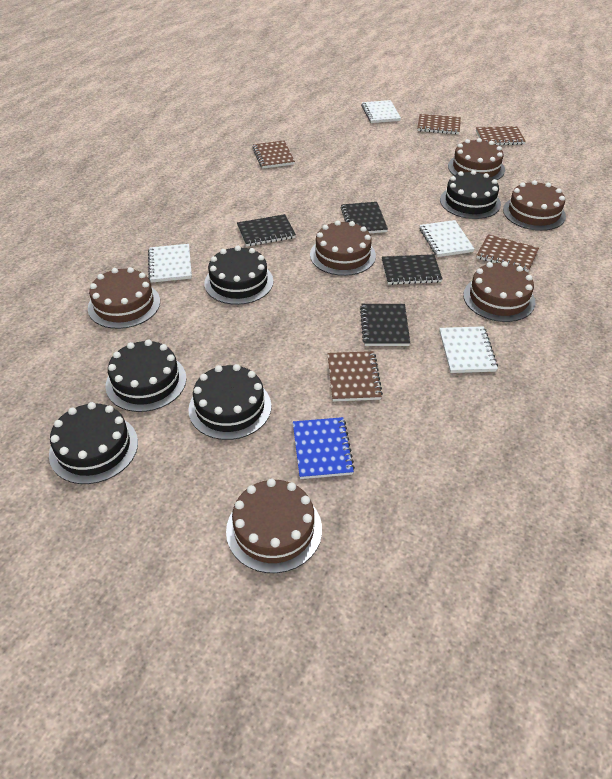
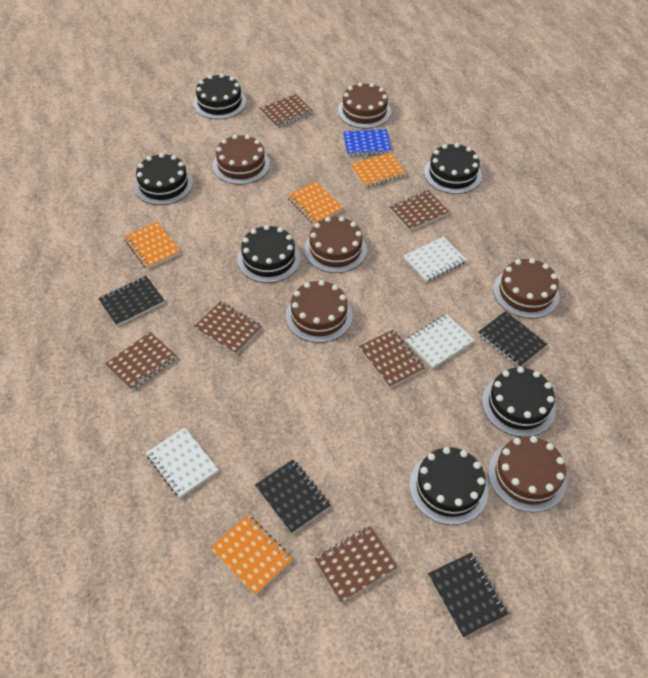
black cake: 5 -> 6
brown notebook: 5 -> 6
orange notebook: 0 -> 4
white notebook: 4 -> 3

